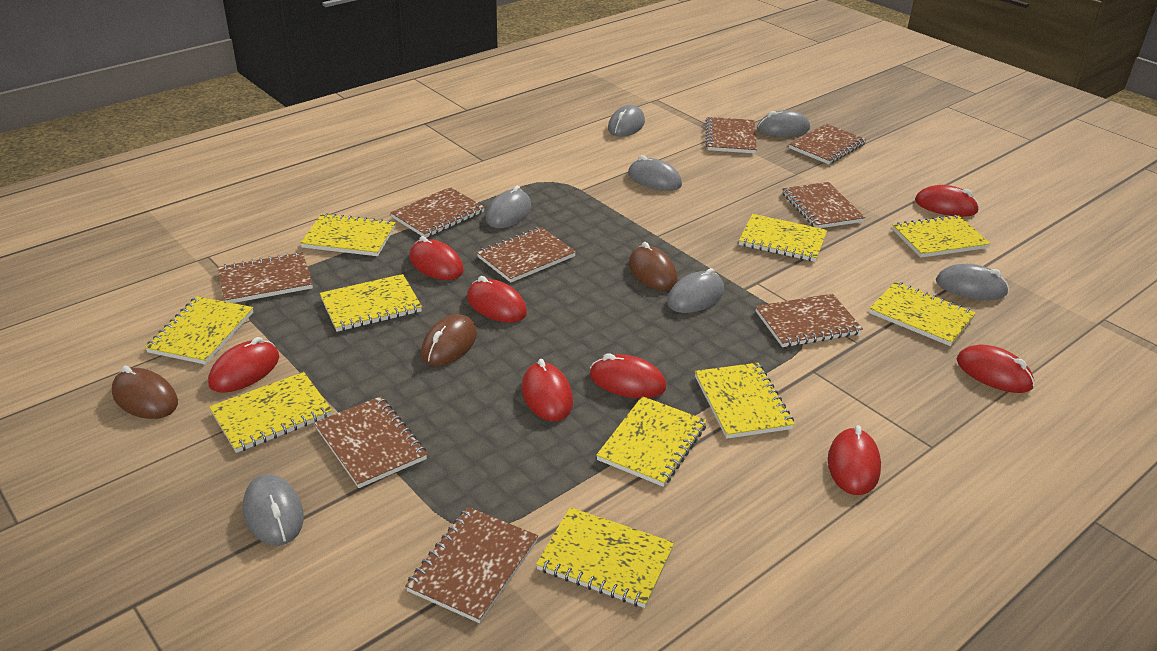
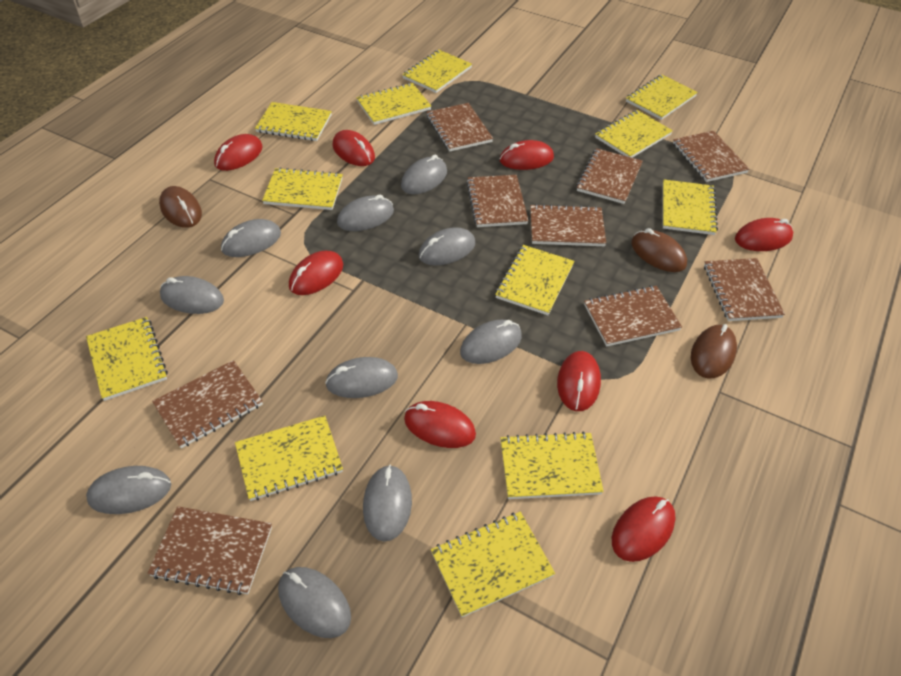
grey mouse: 7 -> 10
yellow notebook: 10 -> 12

